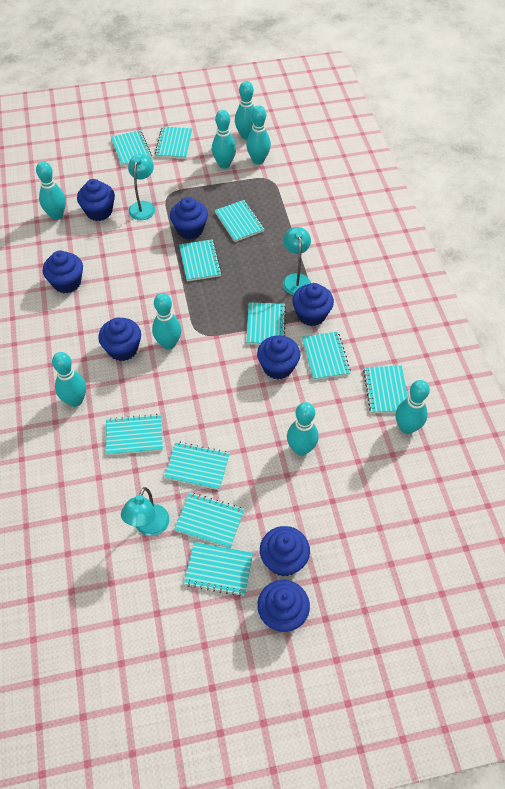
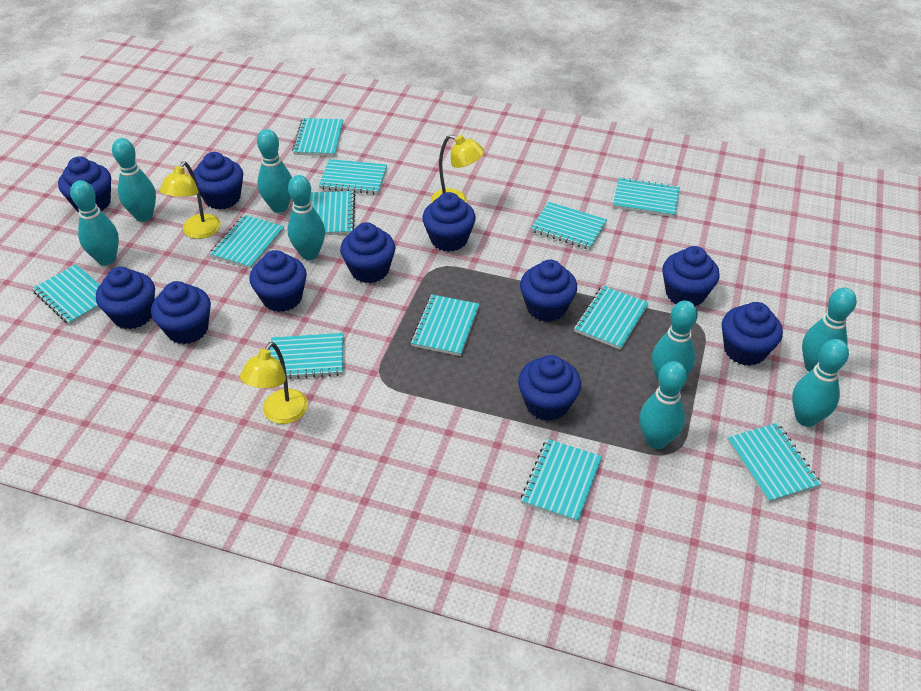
blue cupcake: 8 -> 11
turquoise lamp: 3 -> 0
turquoise notebook: 11 -> 12
yellow lamp: 0 -> 3

